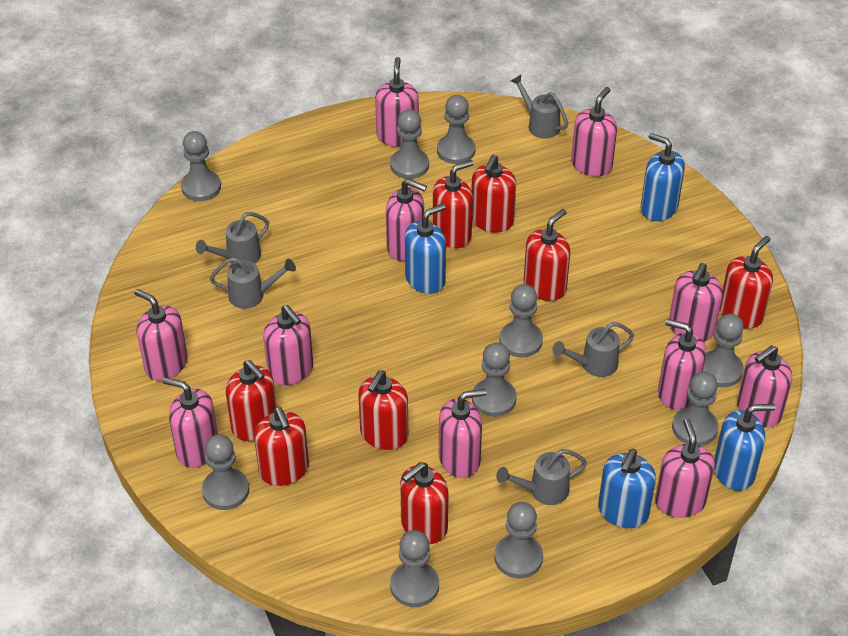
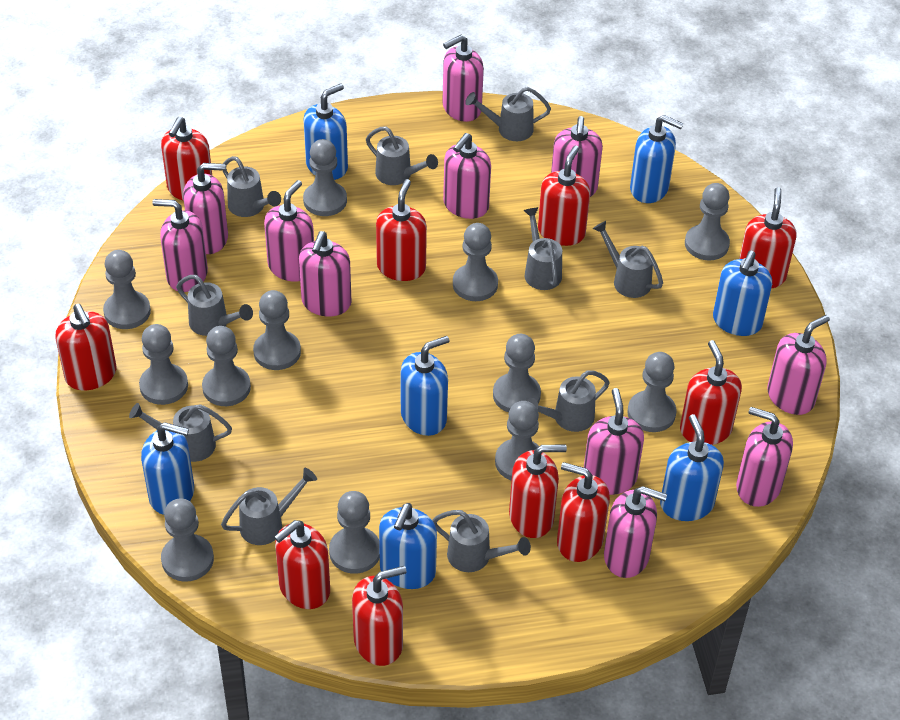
blue soap dispenser: 4 -> 7
grey pawn: 10 -> 12
grey watering can: 5 -> 10
red soap dispenser: 8 -> 10

